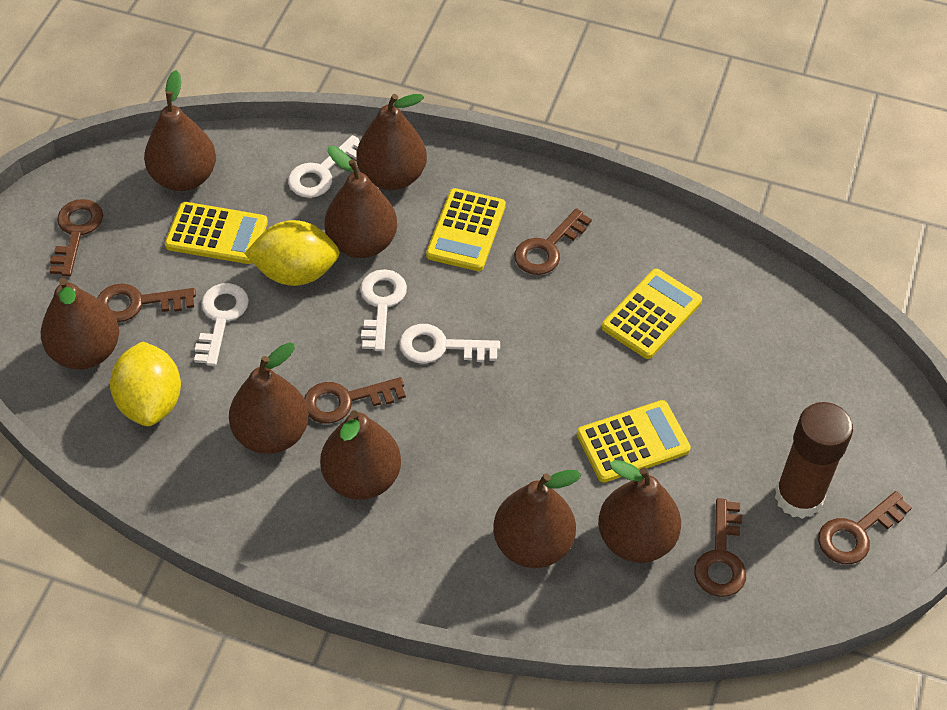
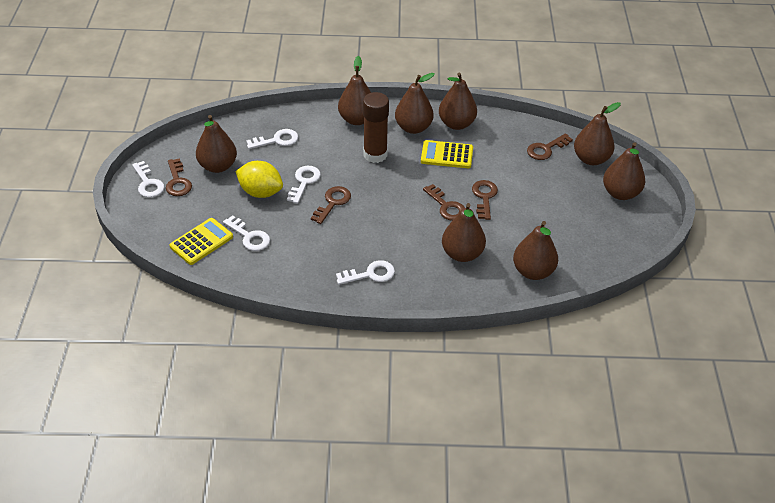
brown key: 6 -> 5
white key: 4 -> 5
yellow calculator: 4 -> 2
yellow lemon: 2 -> 1

